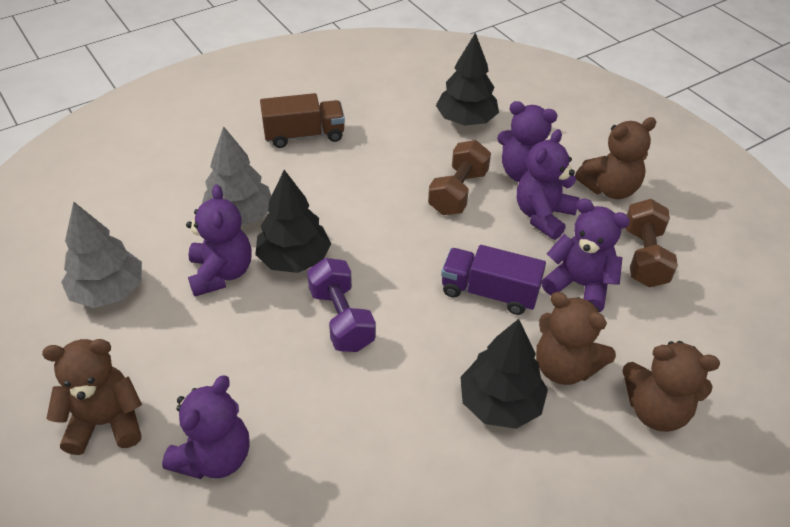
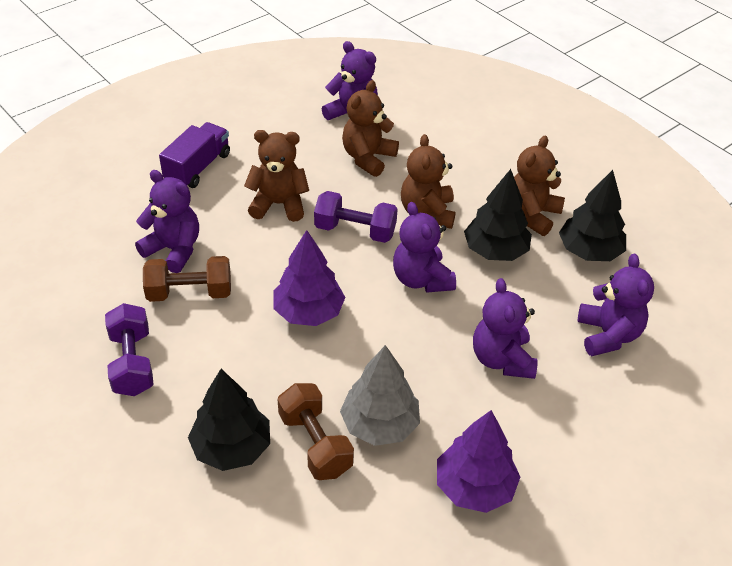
brown truck: 1 -> 0
grey tree: 2 -> 1
purple dumbbell: 1 -> 2
purple tree: 0 -> 2

